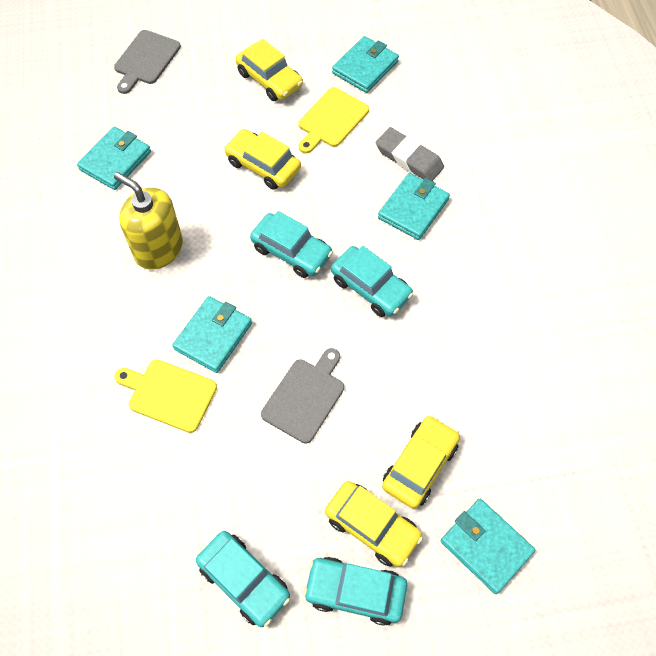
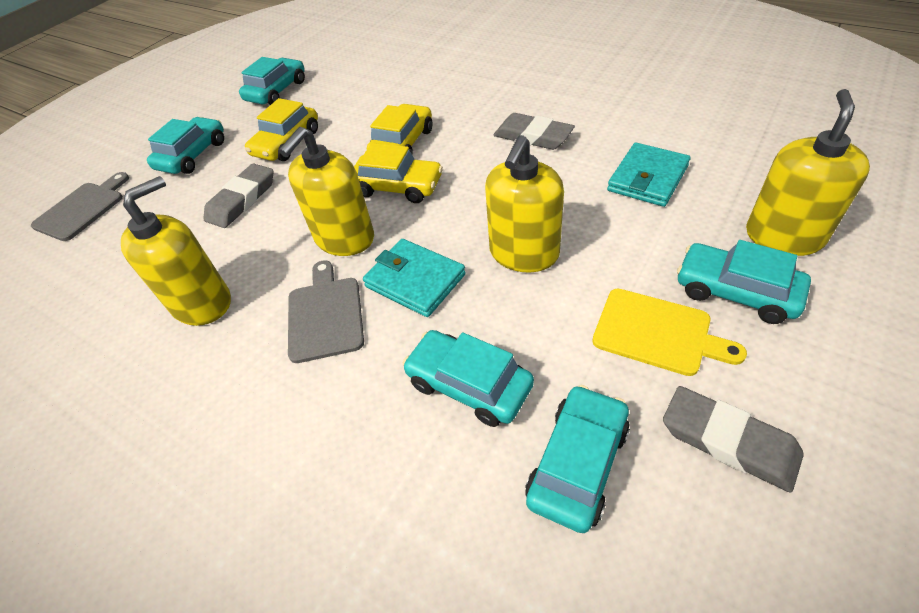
grey eraser: 1 -> 3
turquoise car: 4 -> 5
turquoise wallet: 5 -> 2
yellow car: 4 -> 3
yellow cutting board: 2 -> 1
yellow soap dispenser: 1 -> 4

